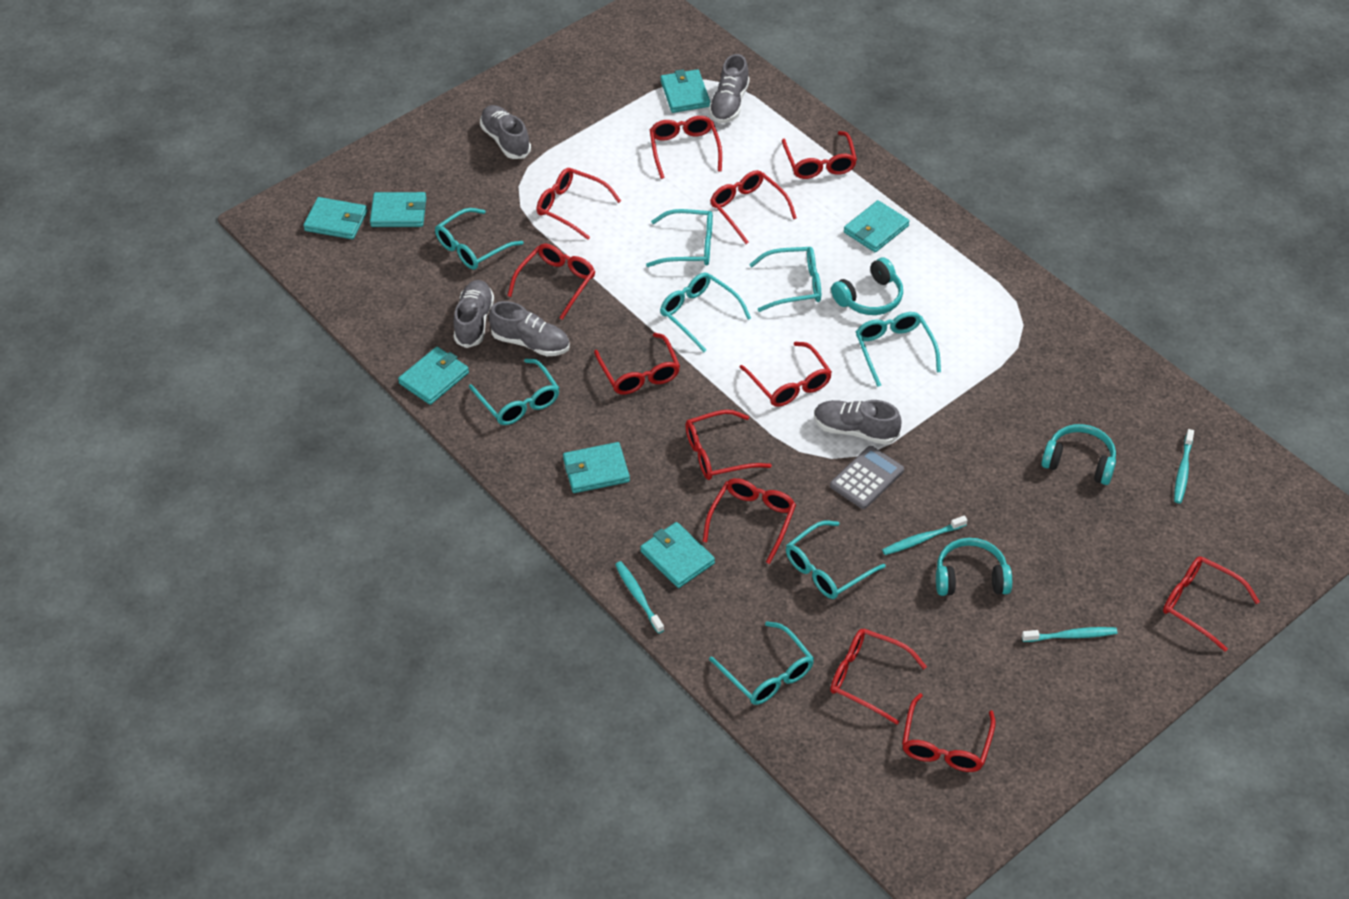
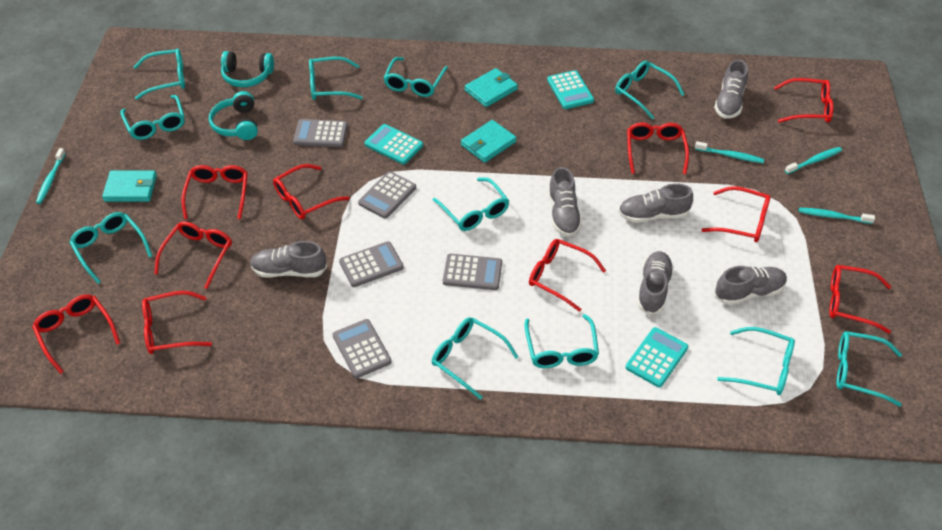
grey calculator: 1 -> 5
grey shoe: 5 -> 6
red glasses: 12 -> 10
turquoise calculator: 0 -> 3
turquoise glasses: 8 -> 11
turquoise headphones: 3 -> 2
turquoise wallet: 7 -> 3

